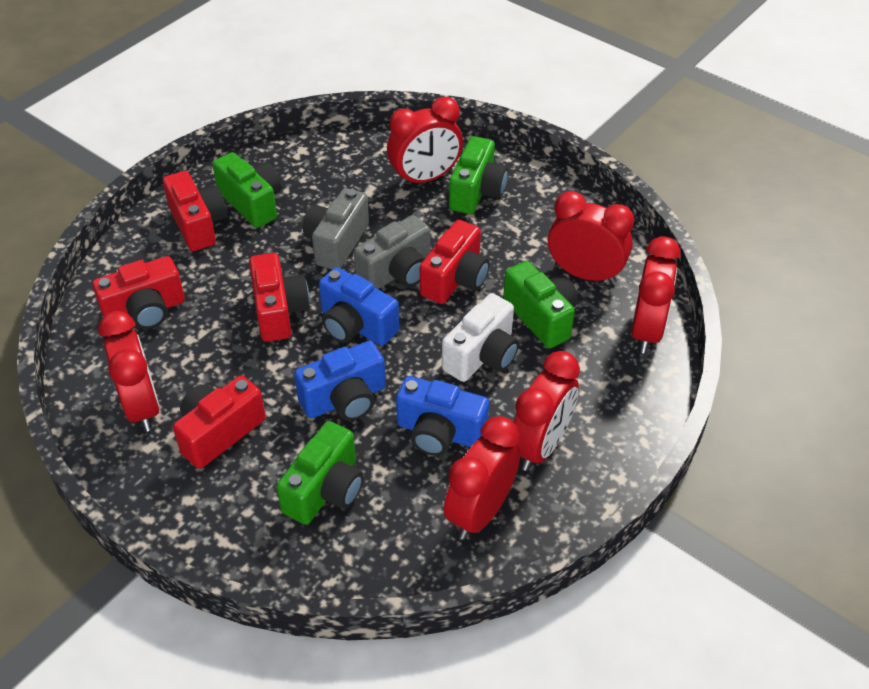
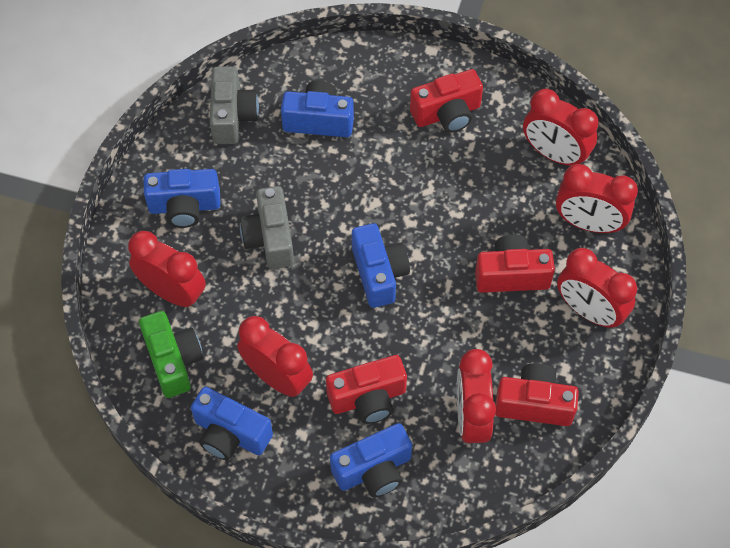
blue camera: 3 -> 5
green camera: 4 -> 1
red camera: 5 -> 4
white camera: 1 -> 0

